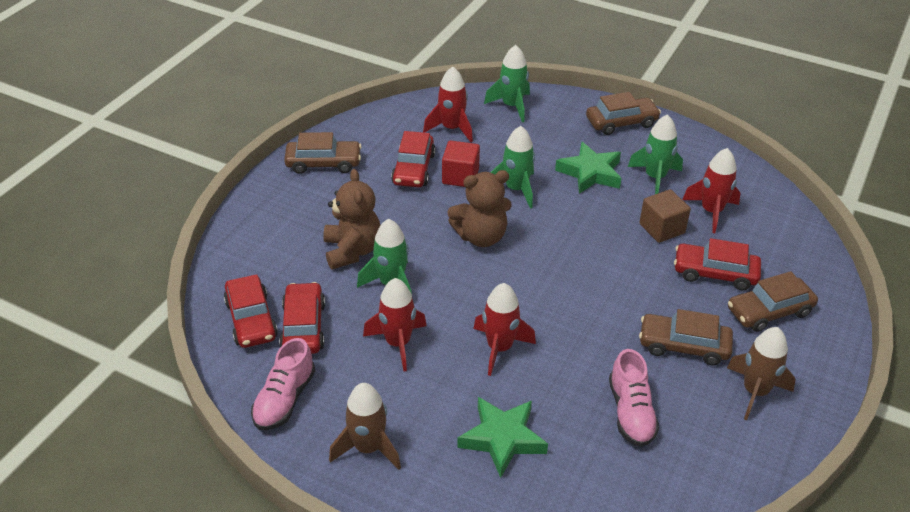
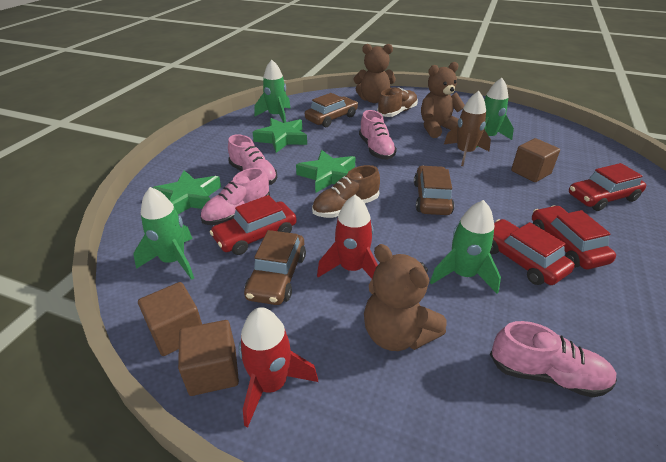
brown car: 4 -> 3
brown cube: 1 -> 3
brown rocket: 2 -> 1
brown shoe: 0 -> 2
brown teddy bear: 2 -> 3
green star: 2 -> 3
pink shoe: 2 -> 4
red cube: 1 -> 0
red rocket: 4 -> 2

